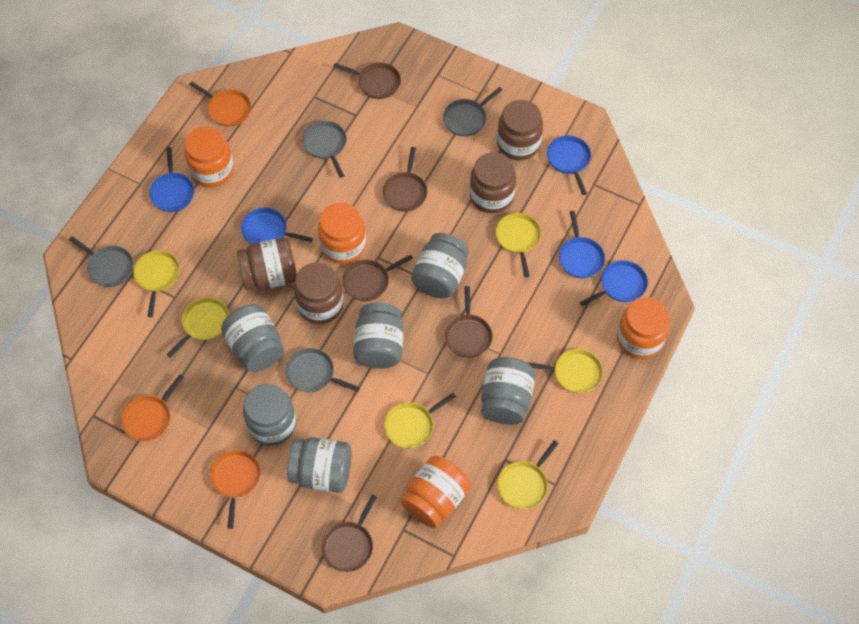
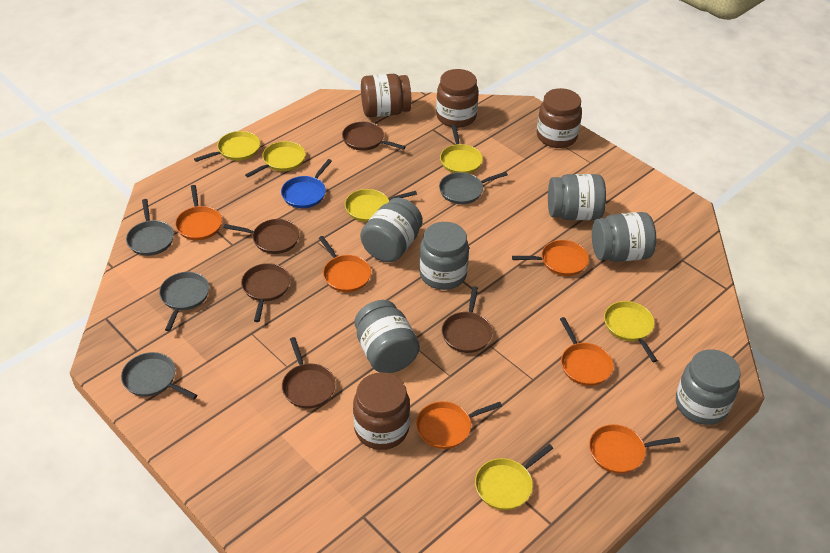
blue pan: 5 -> 1
orange jar: 4 -> 0
orange pan: 3 -> 6

